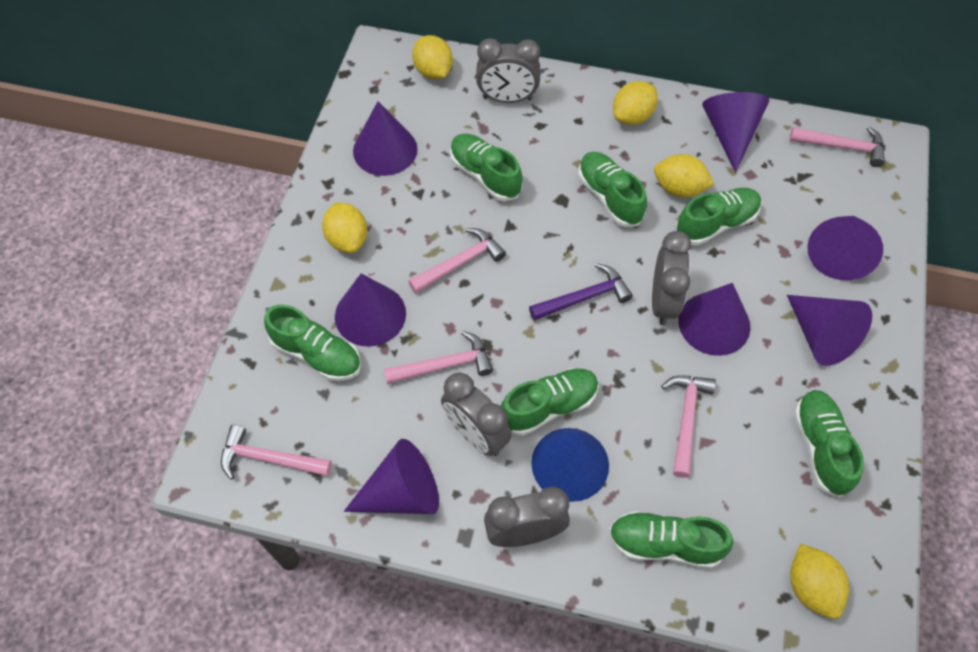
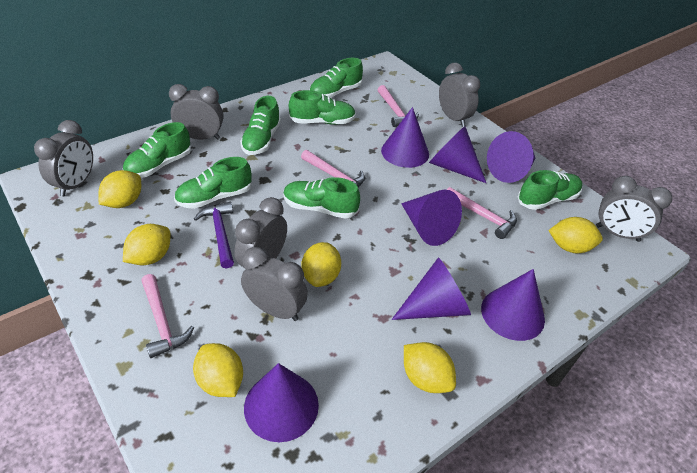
blue cone: 1 -> 0
grey clock: 4 -> 6
pink hammer: 5 -> 4
yellow lemon: 5 -> 6

